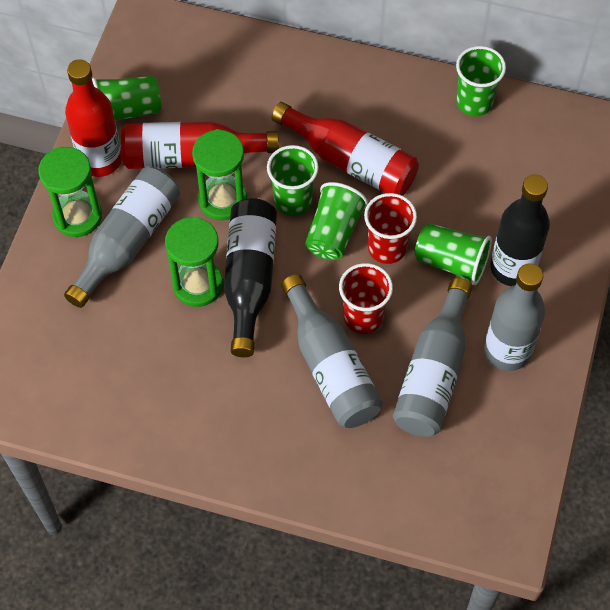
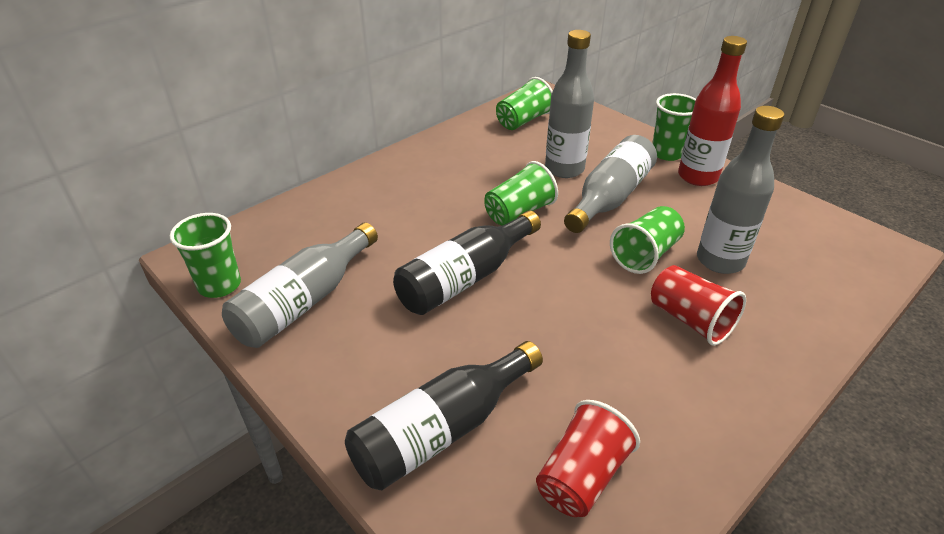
green hourglass: 3 -> 0
red bottle: 3 -> 1

